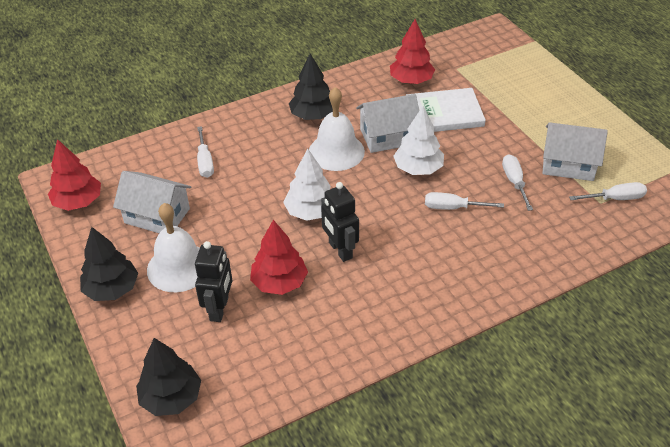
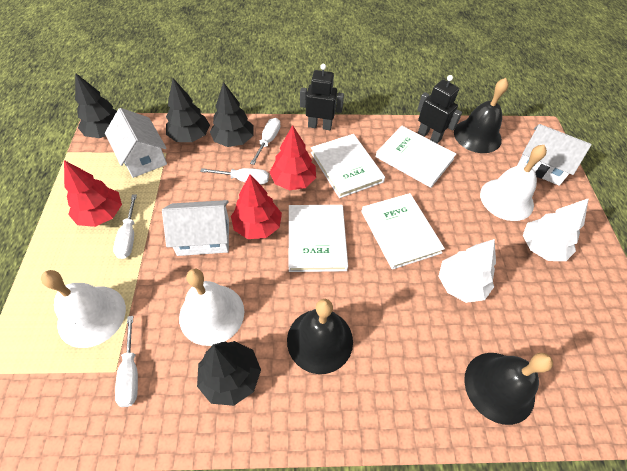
black bell: 0 -> 3
black tree: 3 -> 4
white bell: 2 -> 3
white book: 1 -> 4

